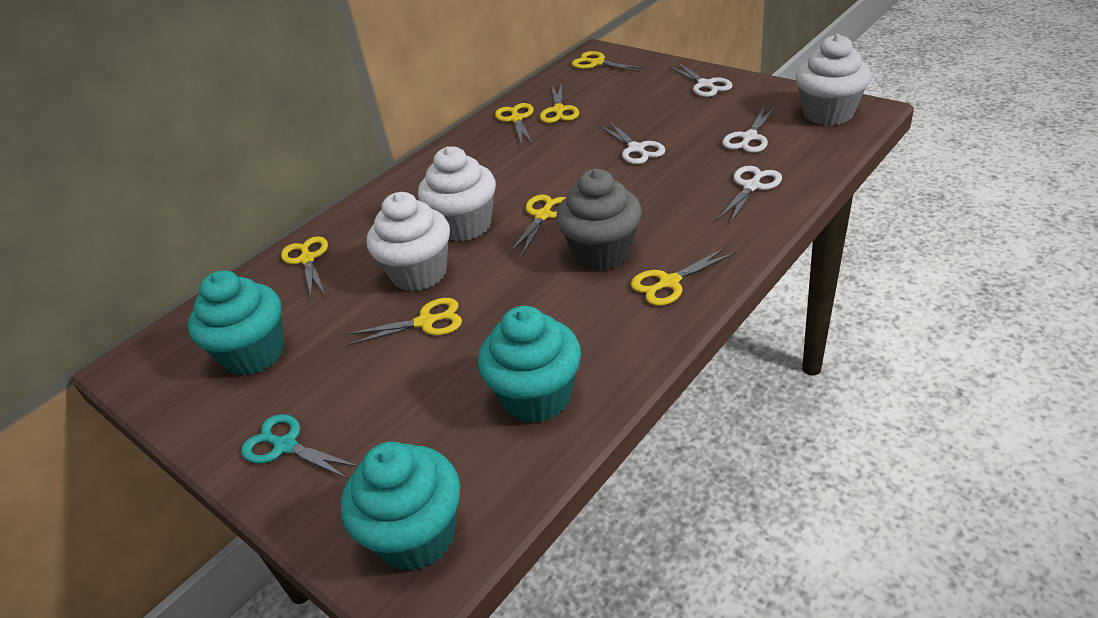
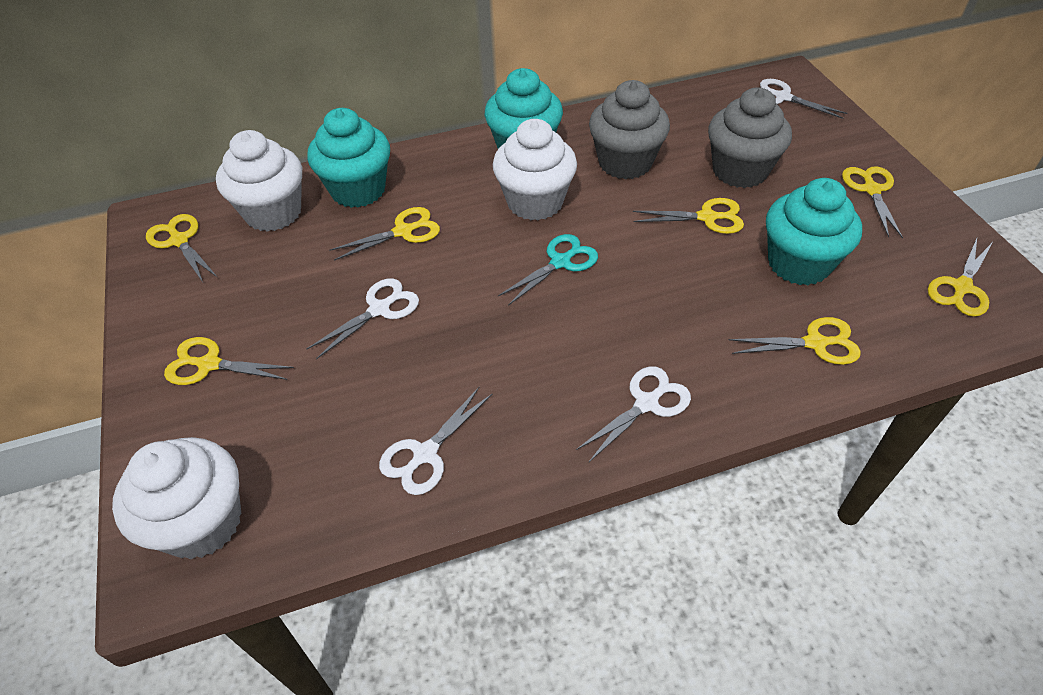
grey cupcake: 1 -> 2

